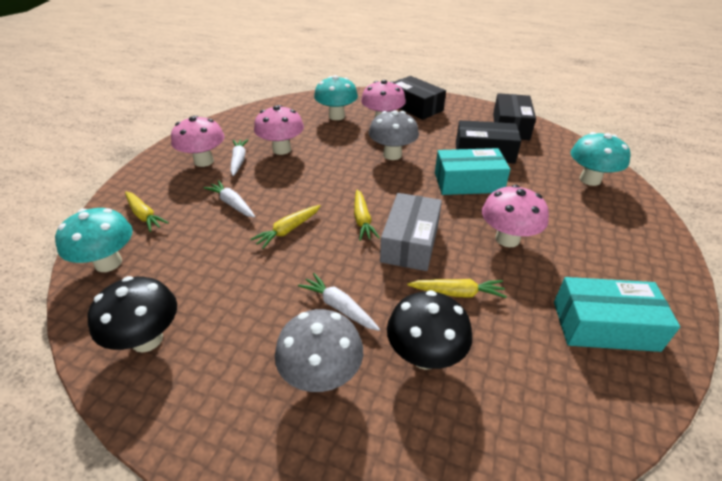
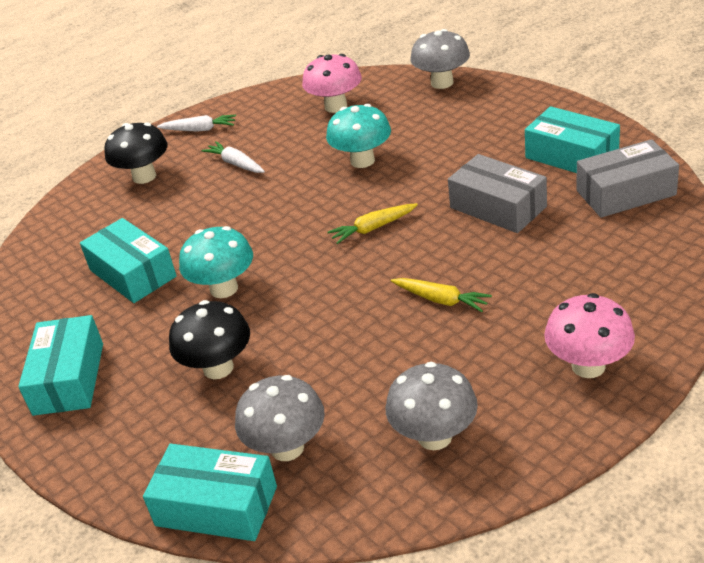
black box: 3 -> 0
grey box: 1 -> 2
grey mushroom: 2 -> 3
pink mushroom: 4 -> 2
turquoise box: 2 -> 4
turquoise mushroom: 3 -> 2
white carrot: 3 -> 2
yellow carrot: 4 -> 2

